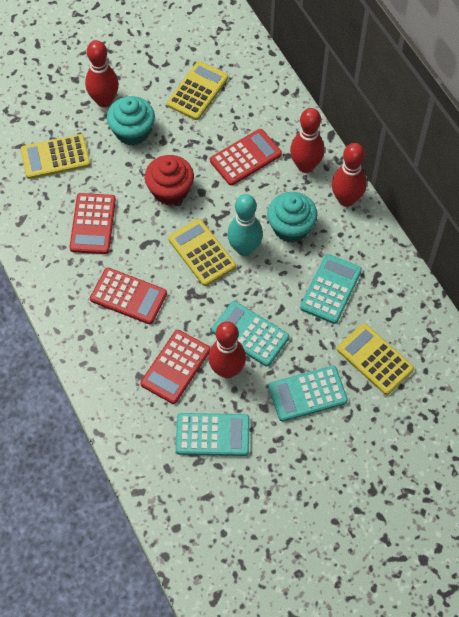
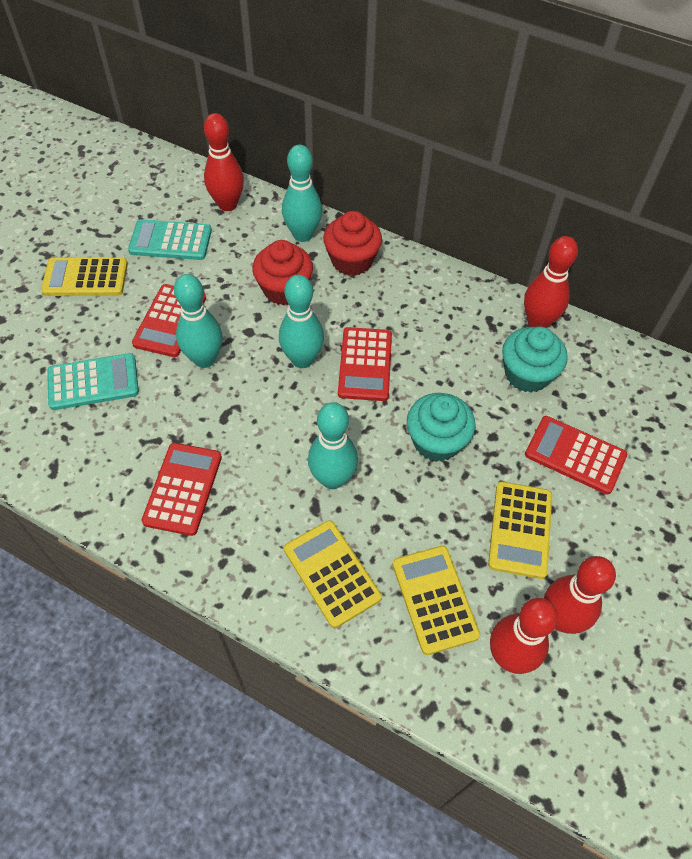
red cupcake: 1 -> 2
turquoise bowling pin: 1 -> 4
turquoise calculator: 4 -> 2

